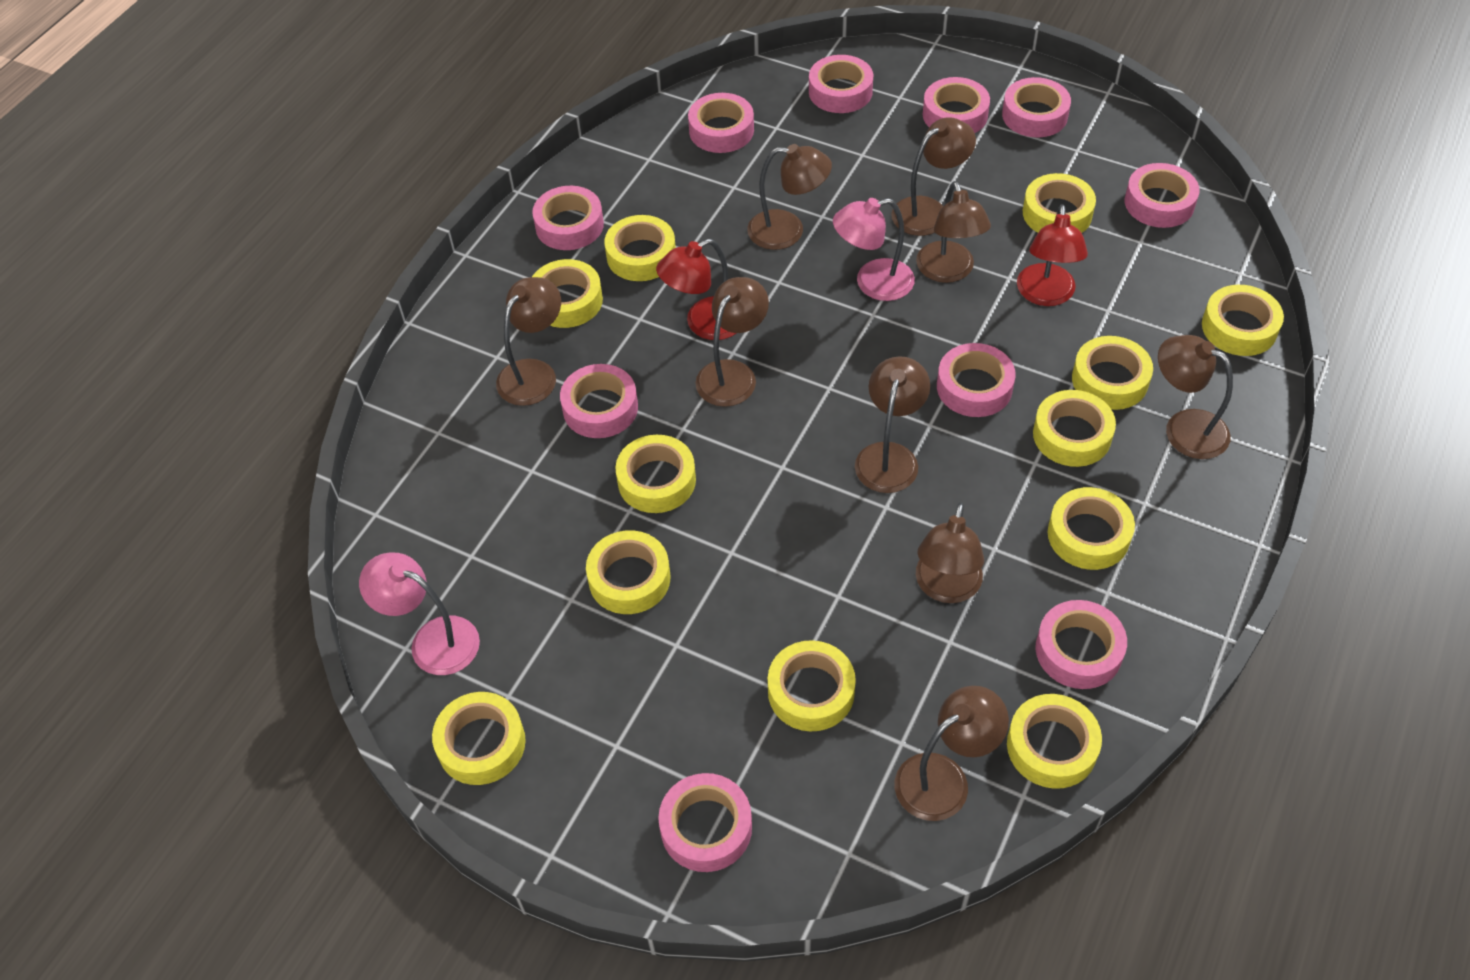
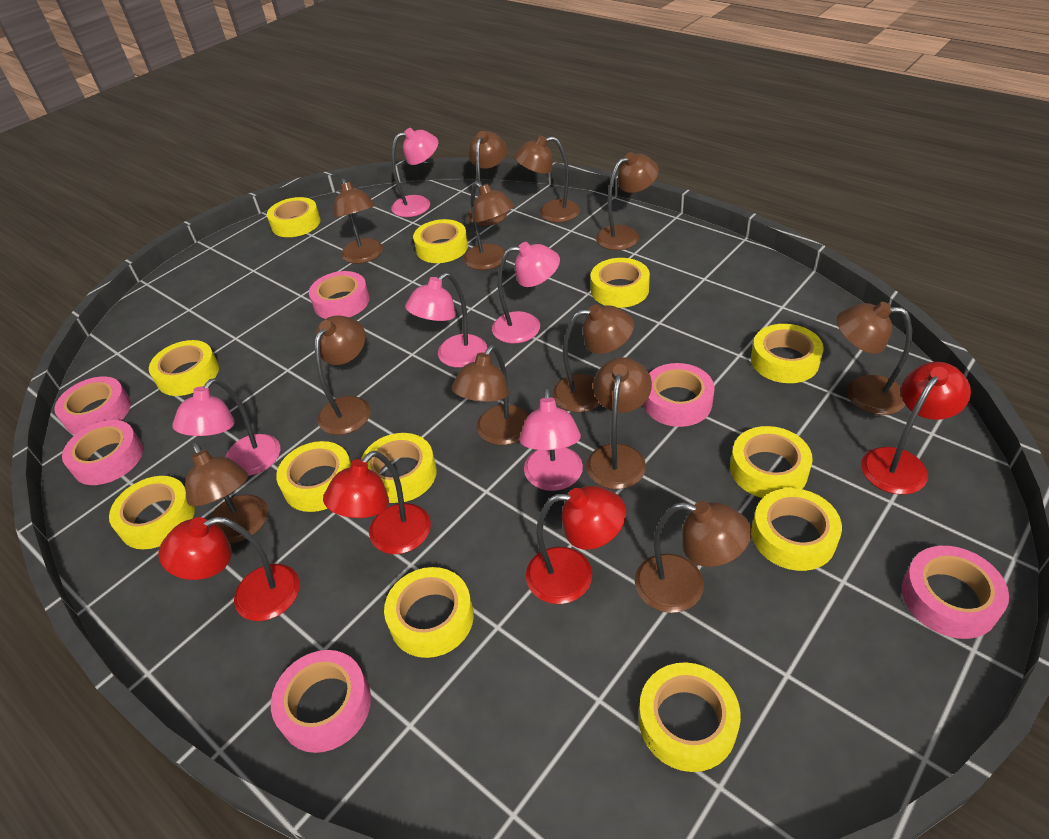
brown lamp: 9 -> 12
pink lamp: 2 -> 5
pink tape: 10 -> 6
red lamp: 2 -> 4

